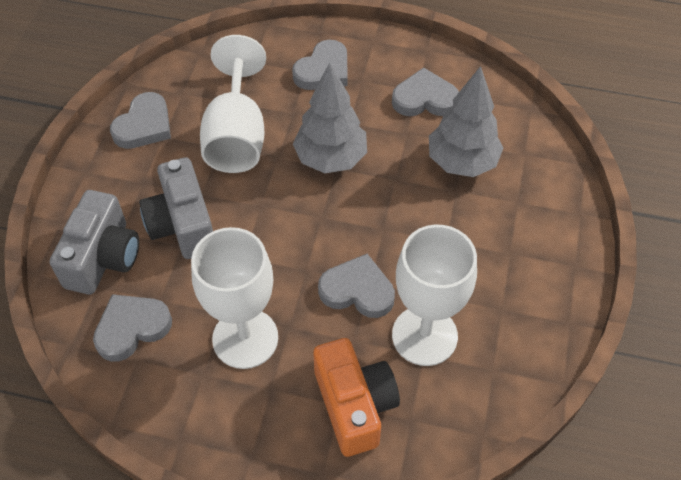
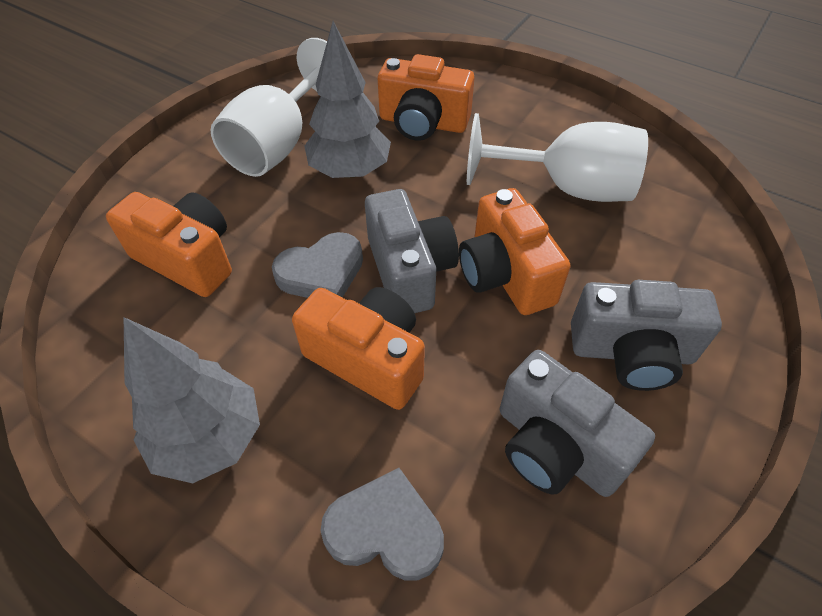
grey camera: 2 -> 3
grey heart: 5 -> 2
orange camera: 1 -> 4
white goblet: 3 -> 2

